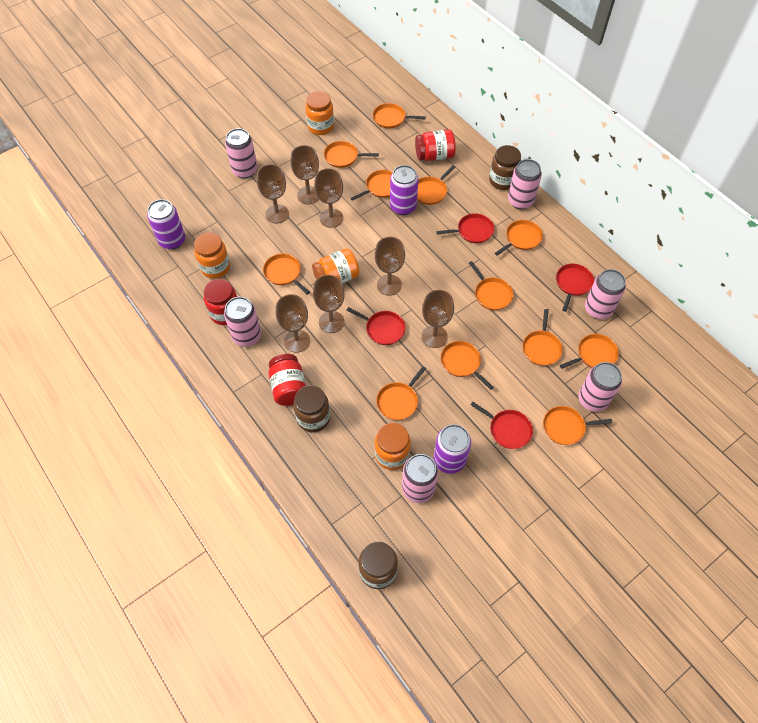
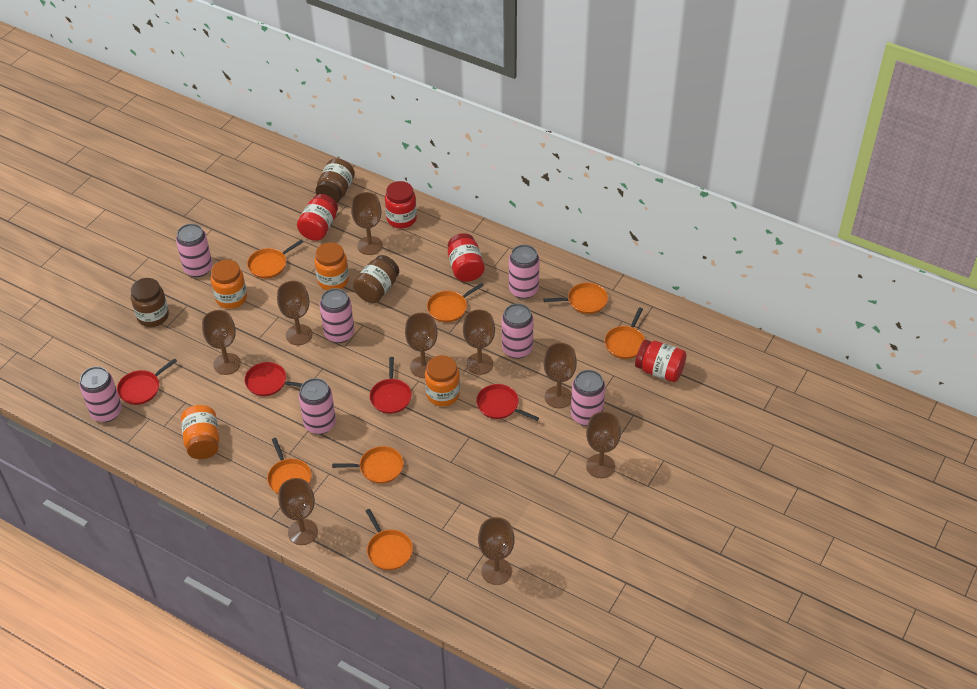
brown goblet: 7 -> 9
orange pan: 12 -> 7
pink can: 6 -> 7
purple can: 3 -> 0
red jar: 3 -> 4

